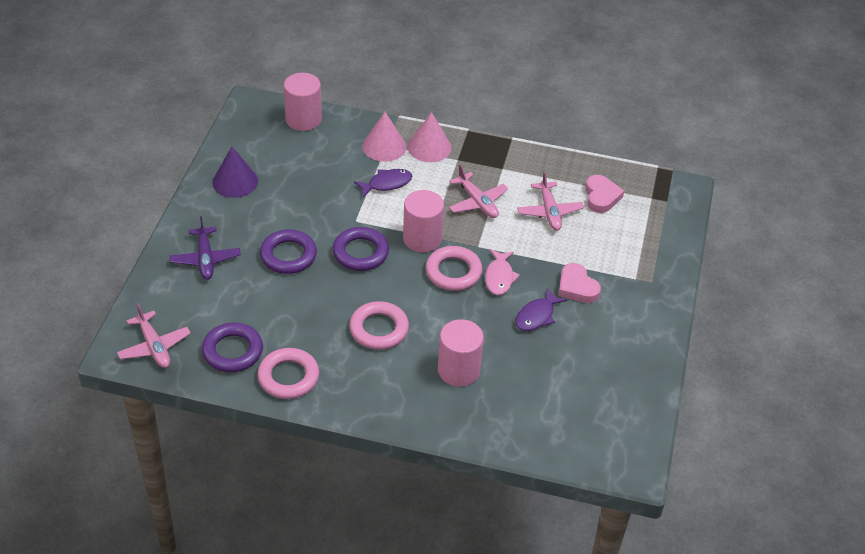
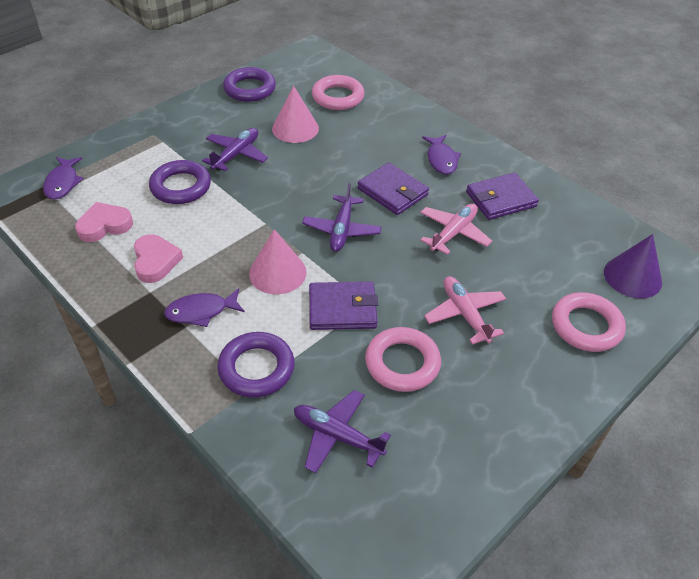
pink cylinder: 3 -> 0
pink fish: 1 -> 0
pink plane: 3 -> 2
purple fish: 2 -> 3
purple plane: 1 -> 3
purple wallet: 0 -> 3

